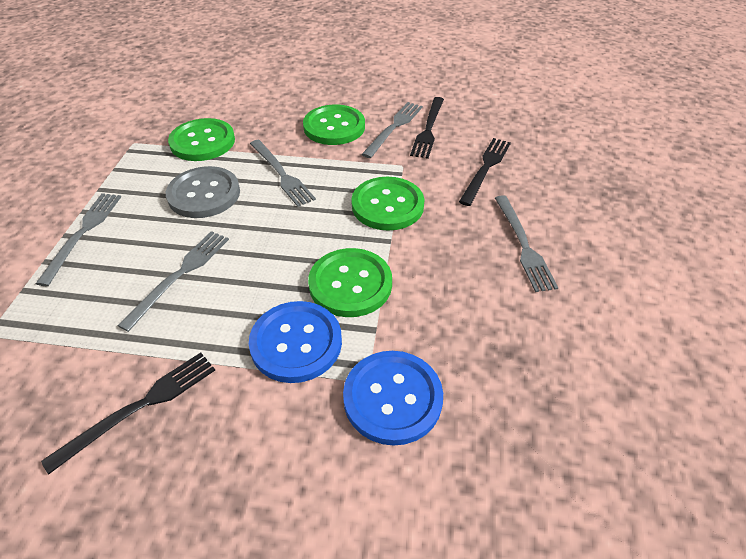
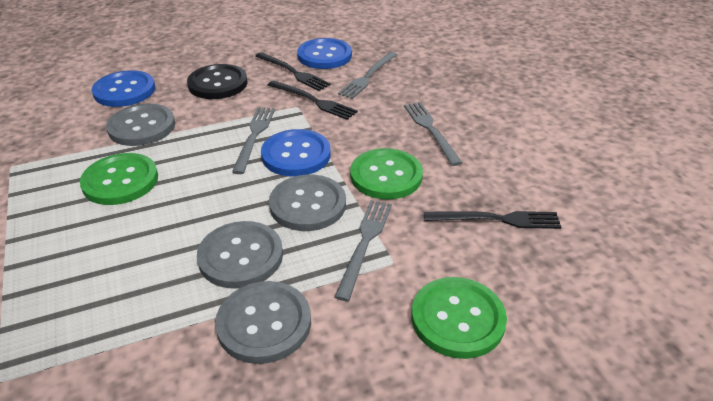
black button: 0 -> 1
blue button: 2 -> 3
green button: 4 -> 3
grey button: 1 -> 4
grey fork: 5 -> 4

